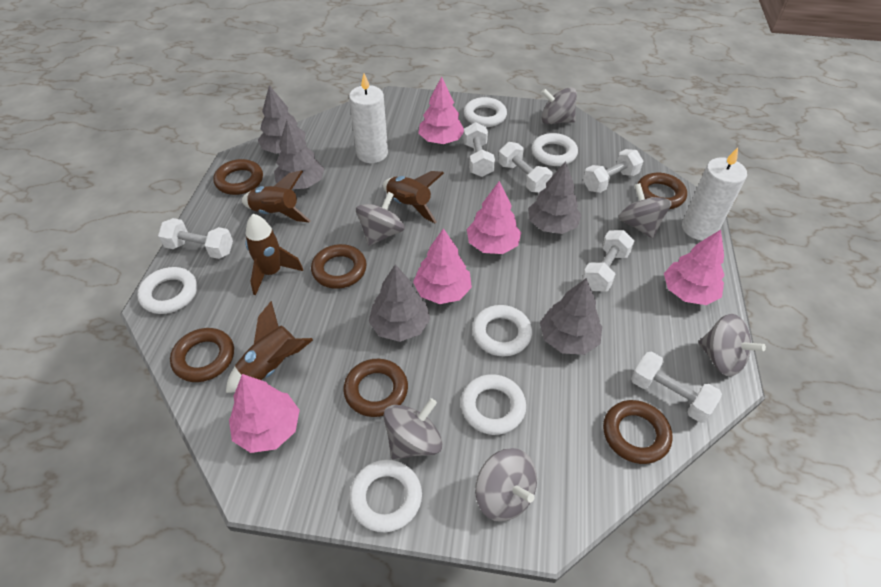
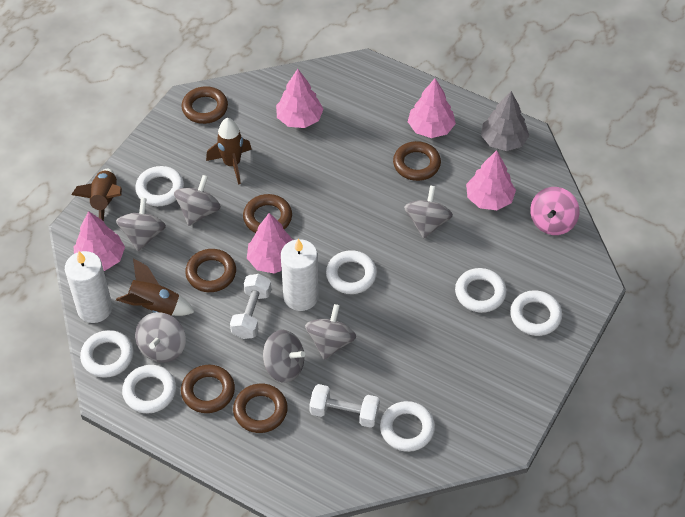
brown rocket: 4 -> 3
grey tree: 5 -> 1
pink spinning top: 0 -> 1
white dumbbell: 6 -> 2
white ring: 6 -> 7

